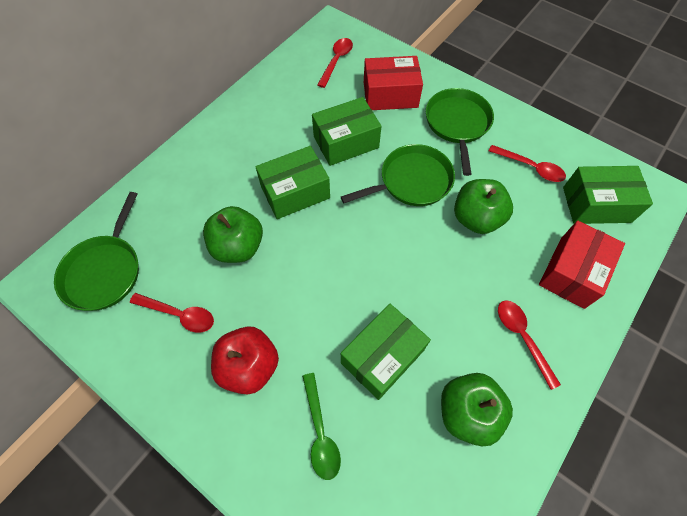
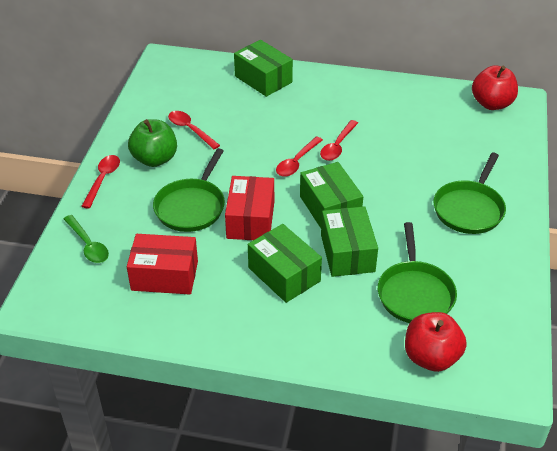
green apple: 3 -> 1
red apple: 1 -> 2

